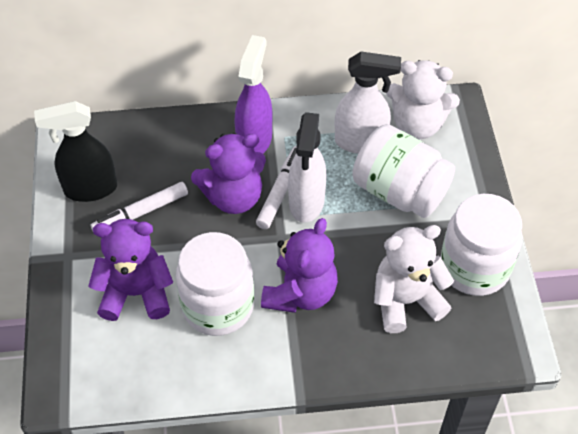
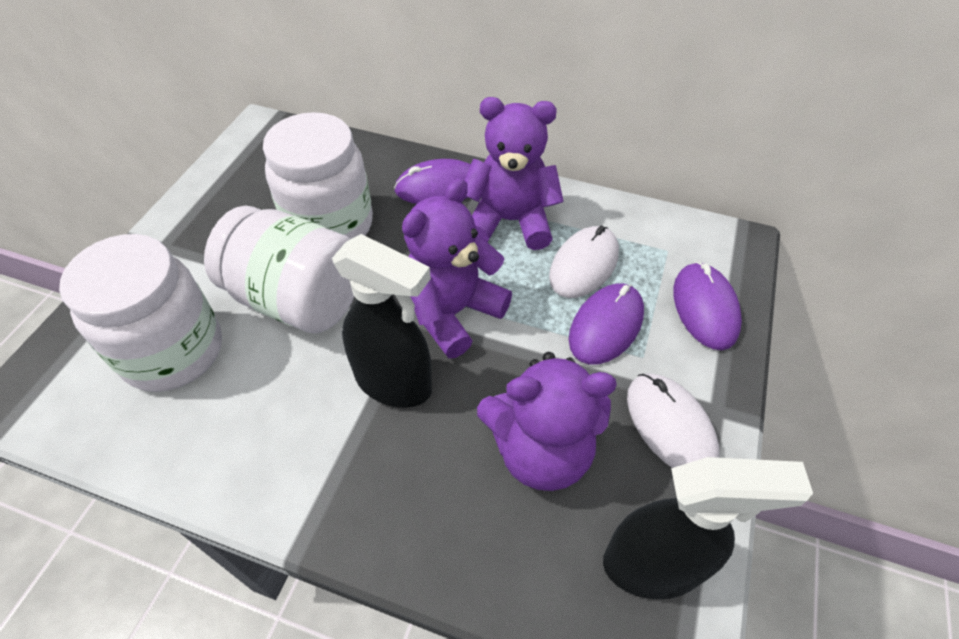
black spray bottle: 1 -> 2
purple mouse: 0 -> 3
purple spray bottle: 1 -> 0
white marker: 2 -> 0
white mouse: 0 -> 2
white spray bottle: 2 -> 0
white teddy bear: 2 -> 0

